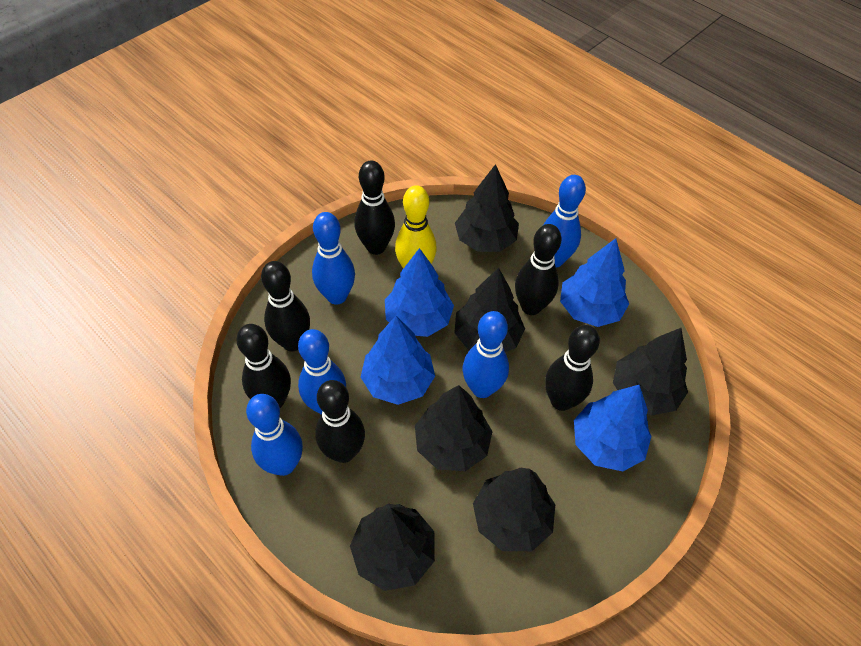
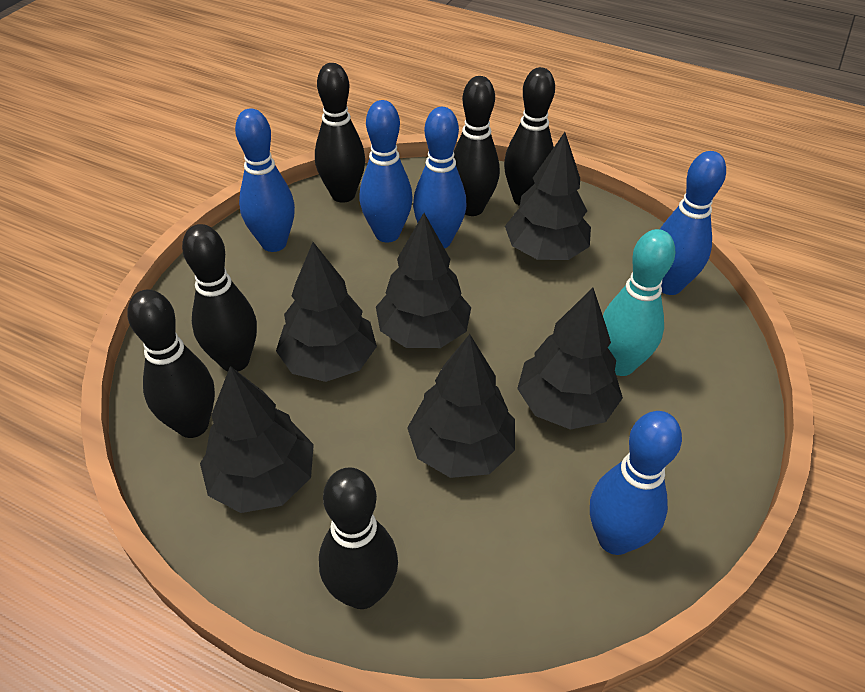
blue tree: 4 -> 0
turquoise bowling pin: 0 -> 1
yellow bowling pin: 1 -> 0

